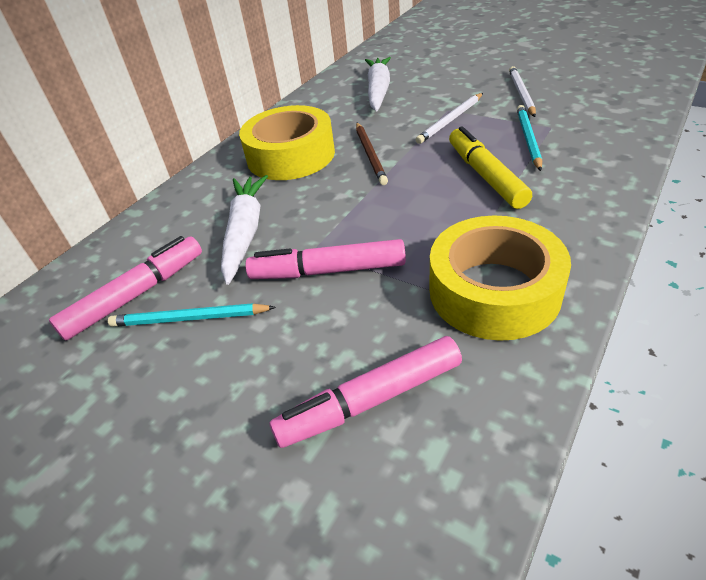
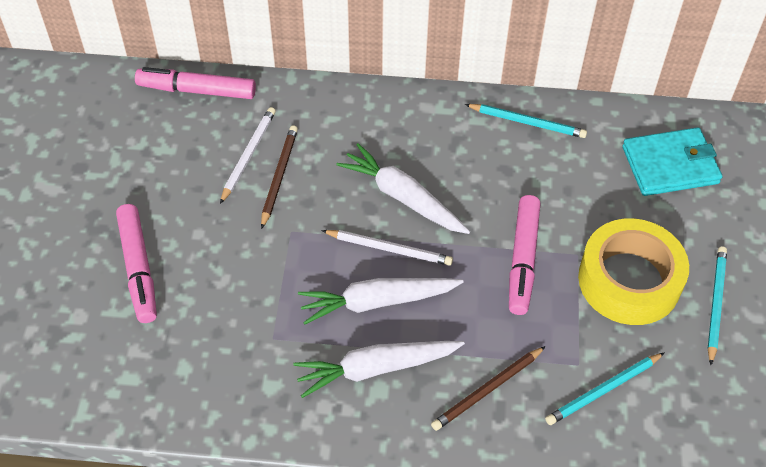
brown pencil: 1 -> 2
turquoise pencil: 2 -> 3
turquoise wallet: 0 -> 1
white carrot: 2 -> 3
yellow marker: 1 -> 0
yellow tape: 2 -> 1

